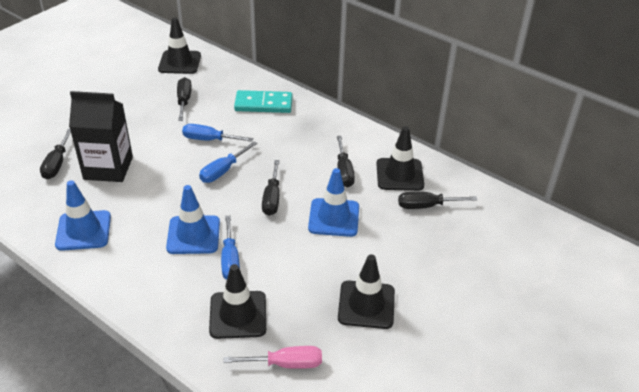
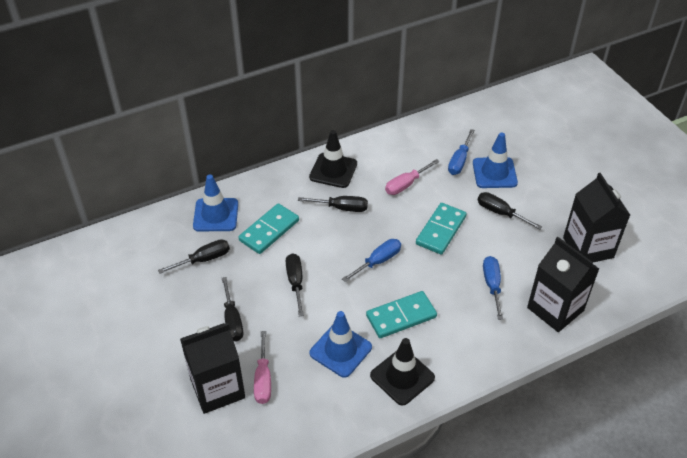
black carton: 1 -> 3
black traffic cone: 4 -> 2
pink screwdriver: 1 -> 2
turquoise domino: 1 -> 3

